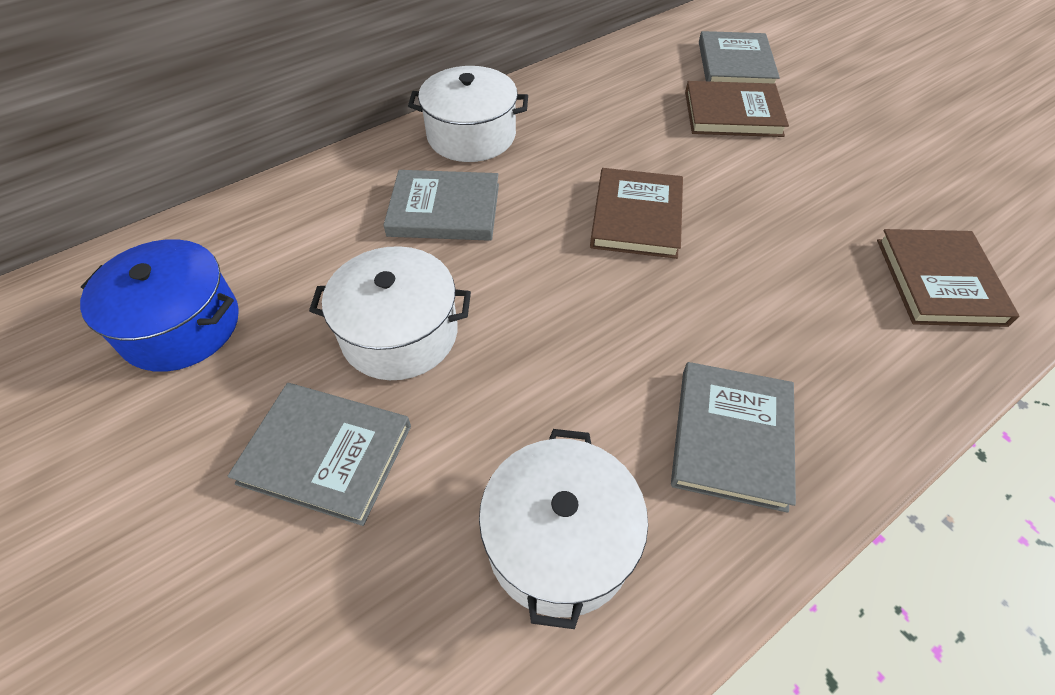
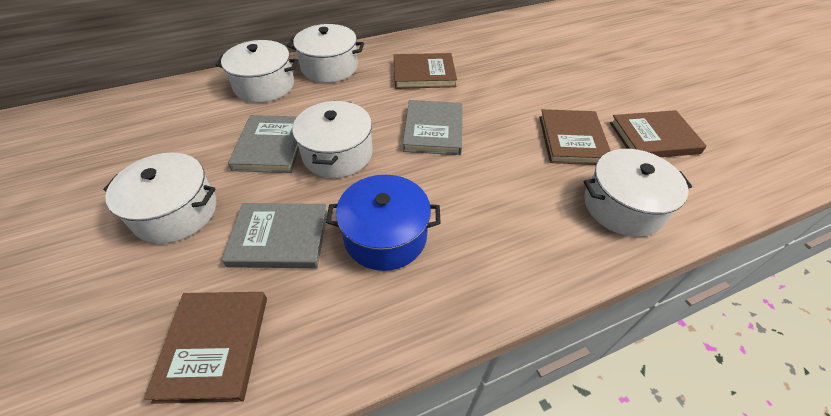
brown book: 3 -> 4
grey book: 4 -> 3
white pot: 3 -> 5

